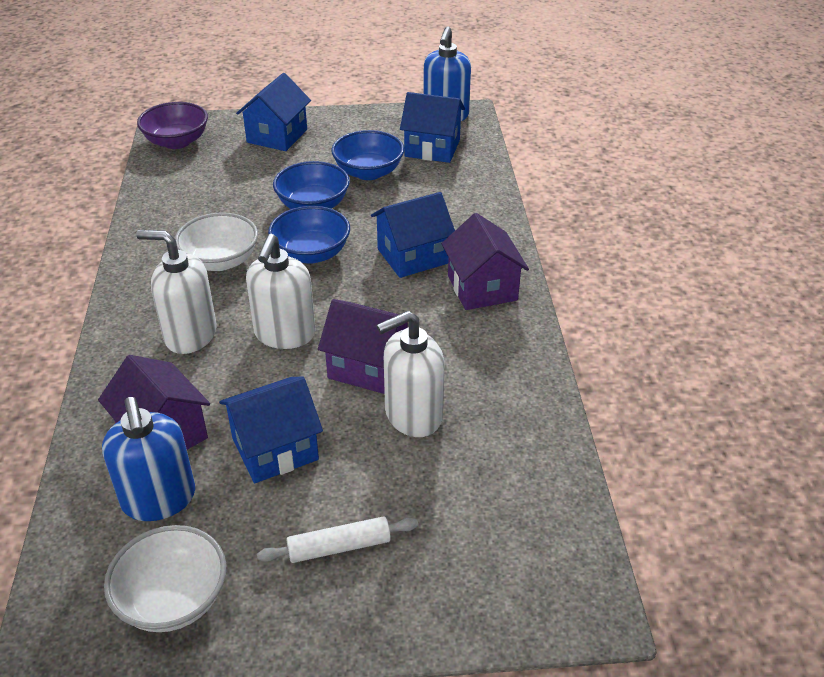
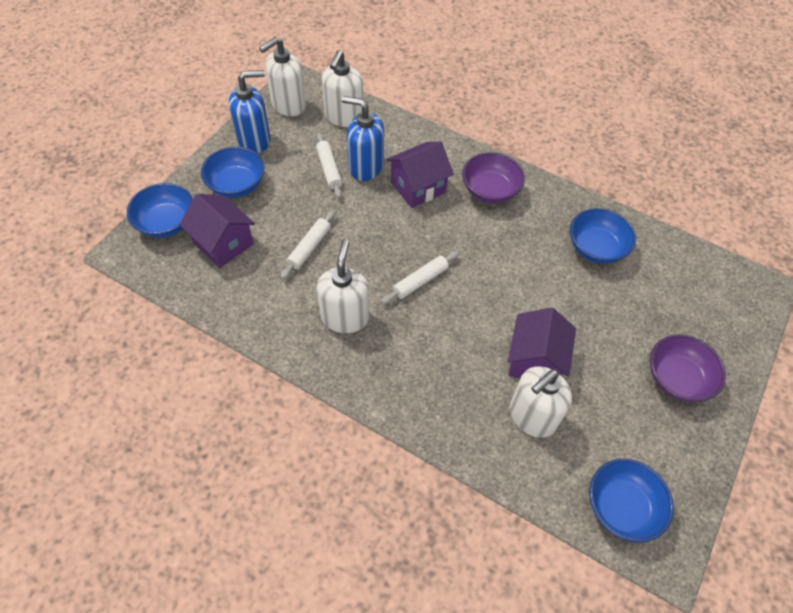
blue bowl: 3 -> 4
blue house: 4 -> 0
purple bowl: 1 -> 2
white bowl: 2 -> 0
white rolling pin: 1 -> 3
white soap dispenser: 3 -> 4

